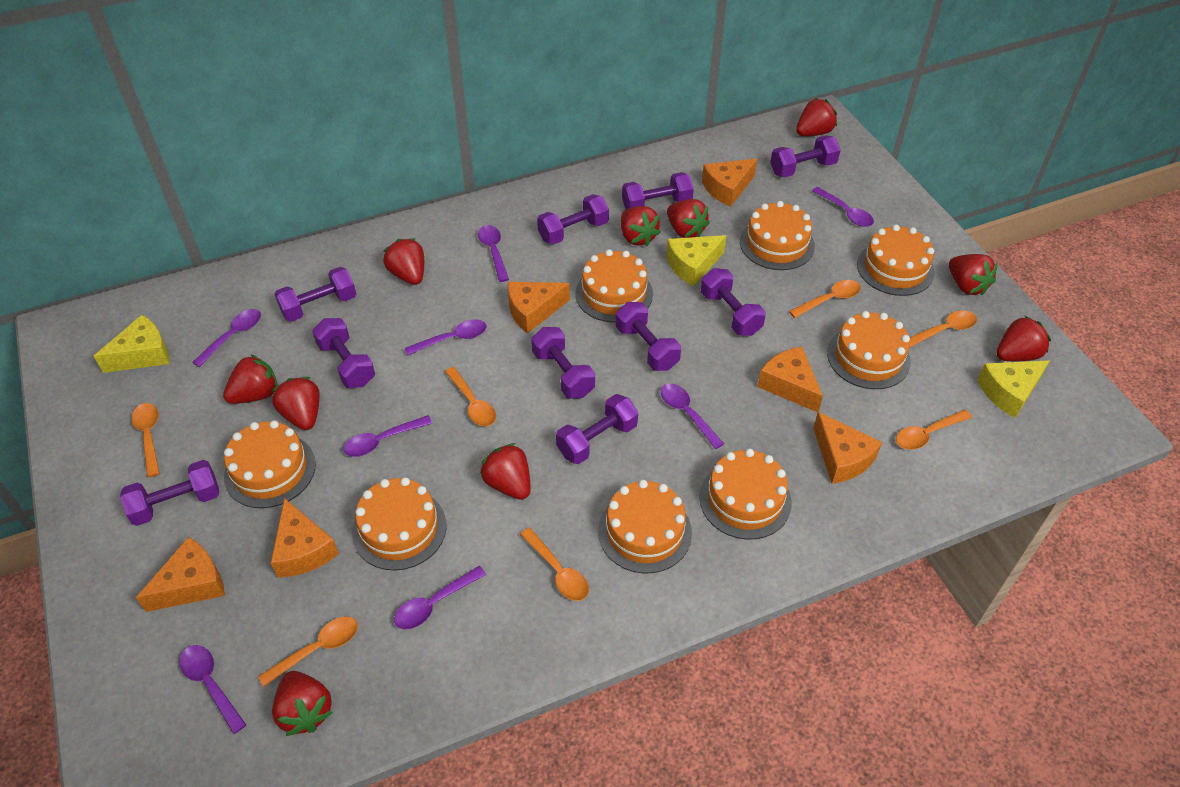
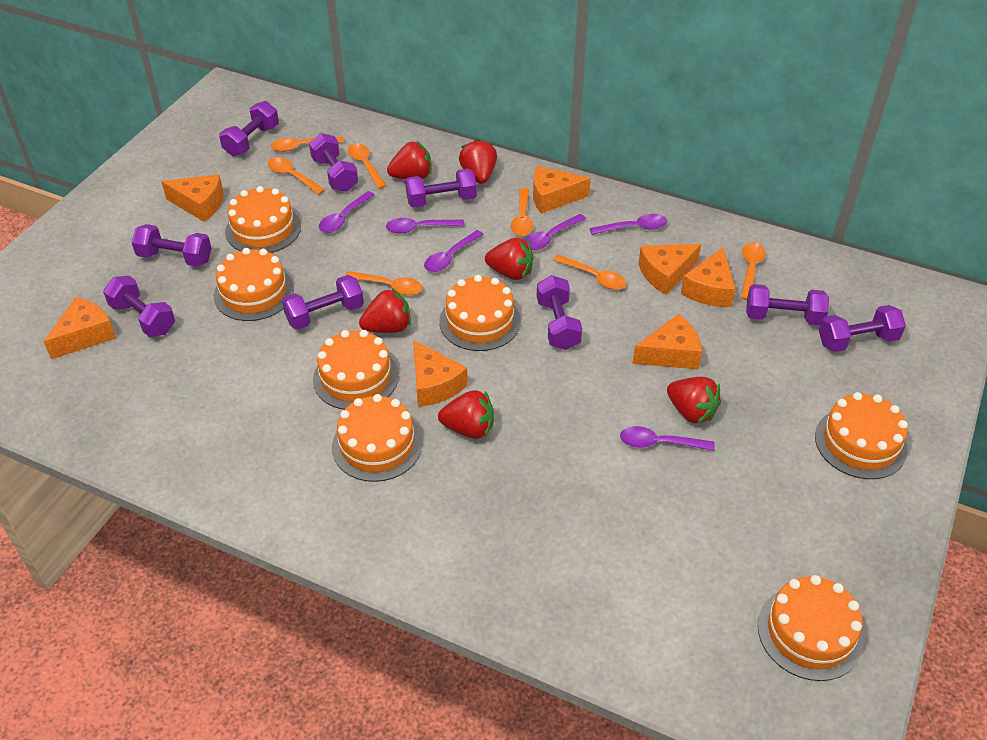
orange cake: 8 -> 7
orange cheese: 6 -> 7
purple dumbbell: 10 -> 9
purple spoon: 8 -> 6
red strawberry: 10 -> 6
yellow cheese: 3 -> 0

